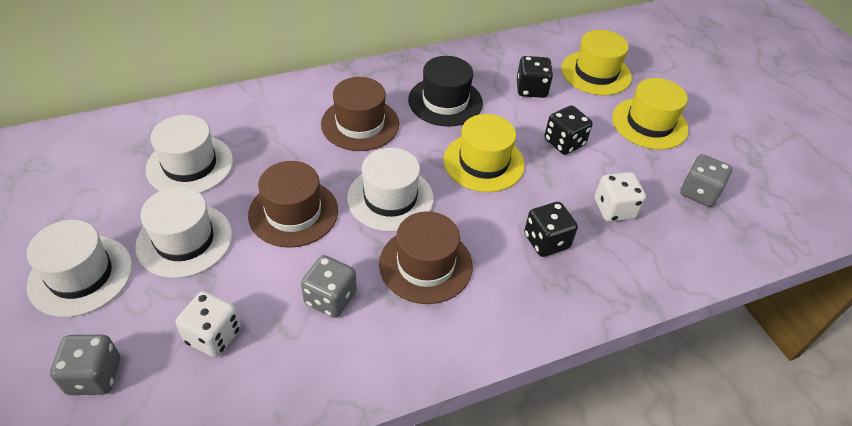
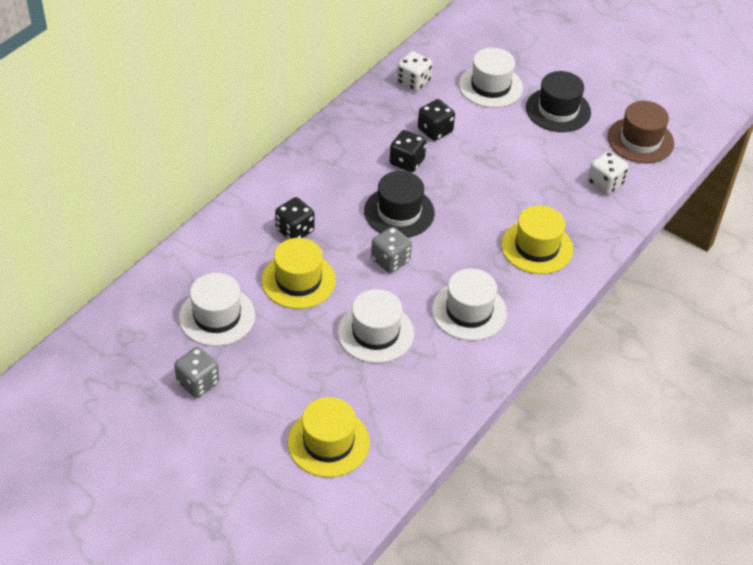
black hat: 1 -> 2
brown hat: 3 -> 1
grey dice: 3 -> 2

